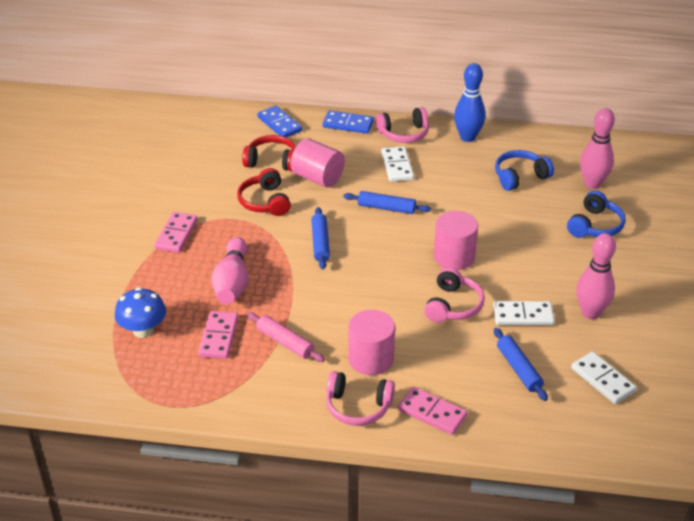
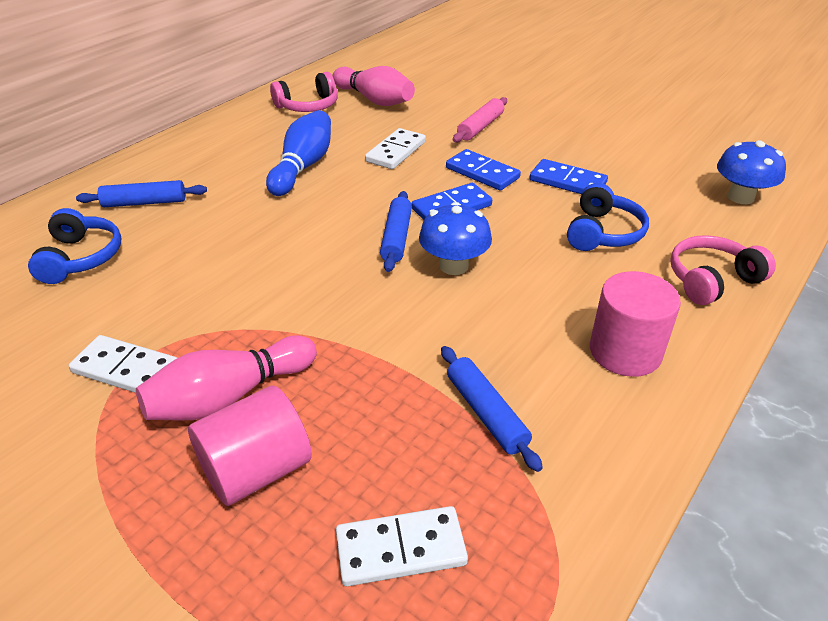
blue domino: 2 -> 3
blue mushroom: 1 -> 2
pink bowling pin: 3 -> 2
pink cylinder: 3 -> 2
pink domino: 3 -> 0
pink headphones: 3 -> 2
red headphones: 2 -> 0

